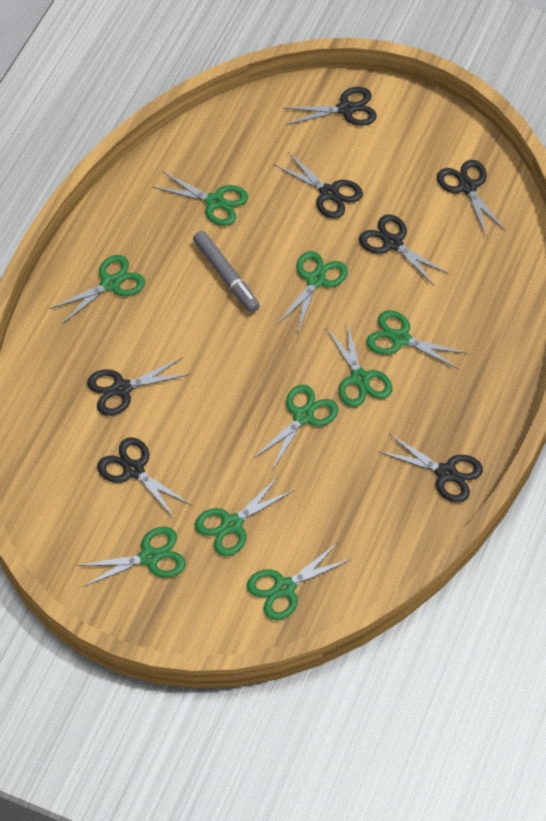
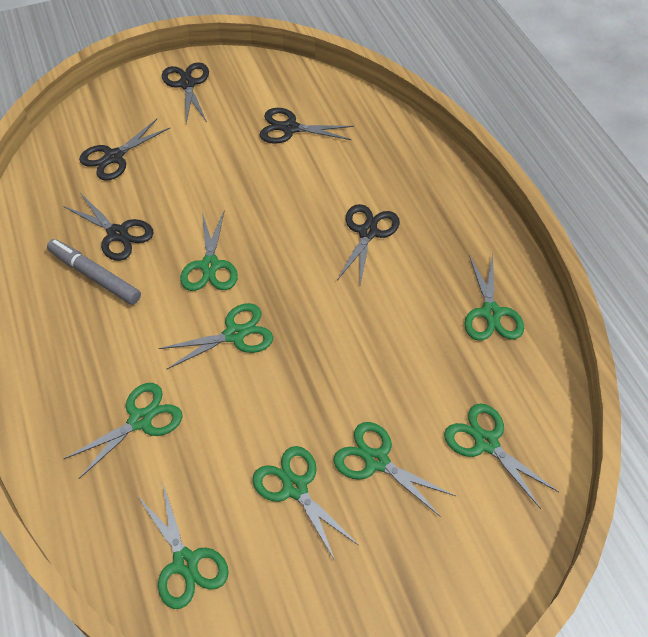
black scissors: 7 -> 5
green scissors: 9 -> 8

